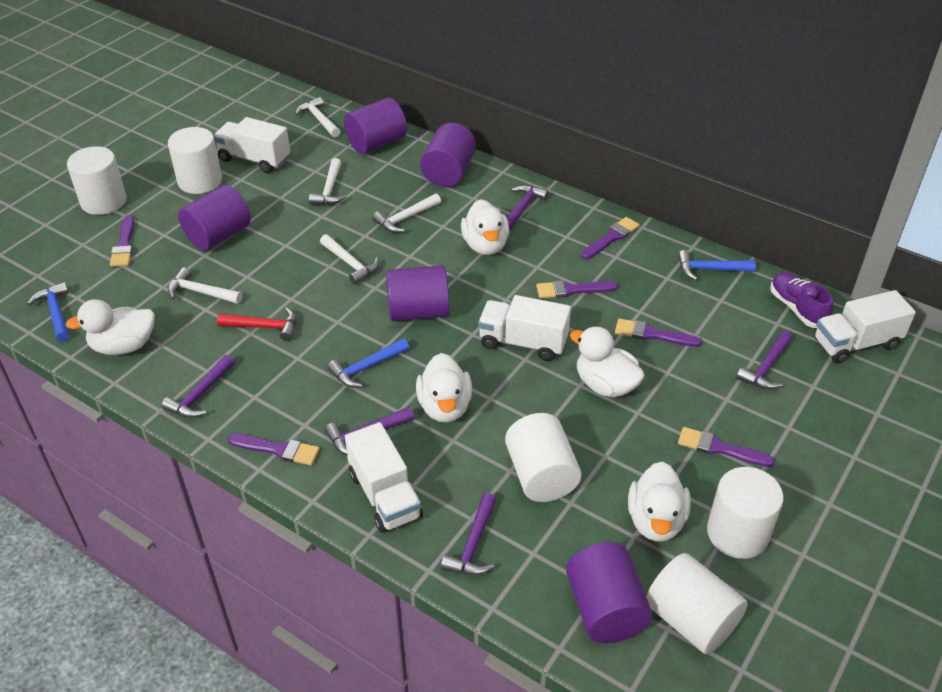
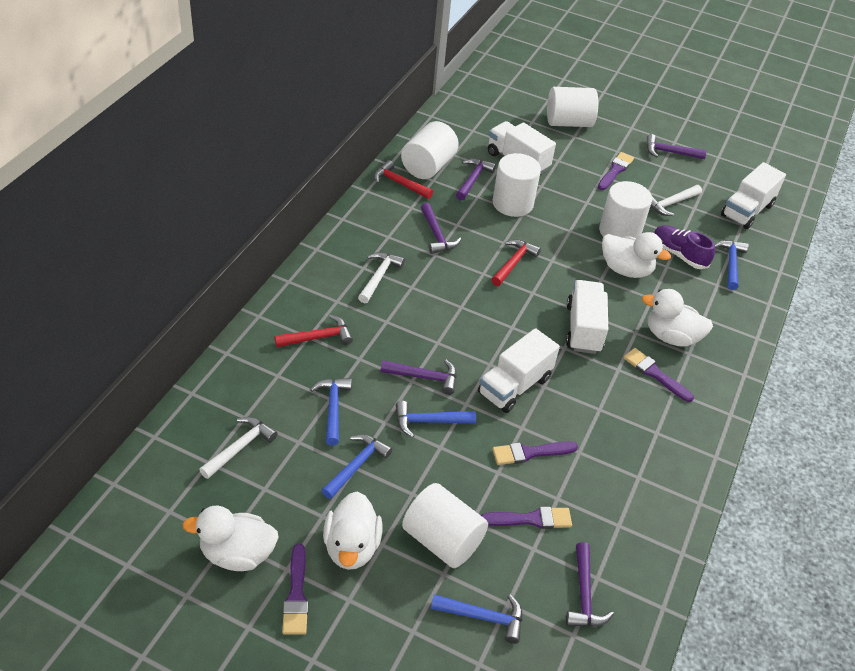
blue hammer: 3 -> 5
purple brush: 6 -> 5
purple cylinder: 5 -> 0
red hammer: 1 -> 3
white duck: 5 -> 4
white hammer: 5 -> 3

